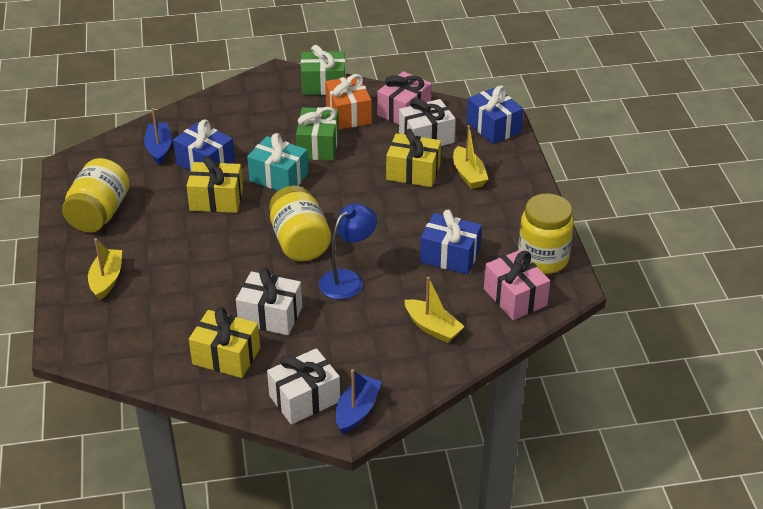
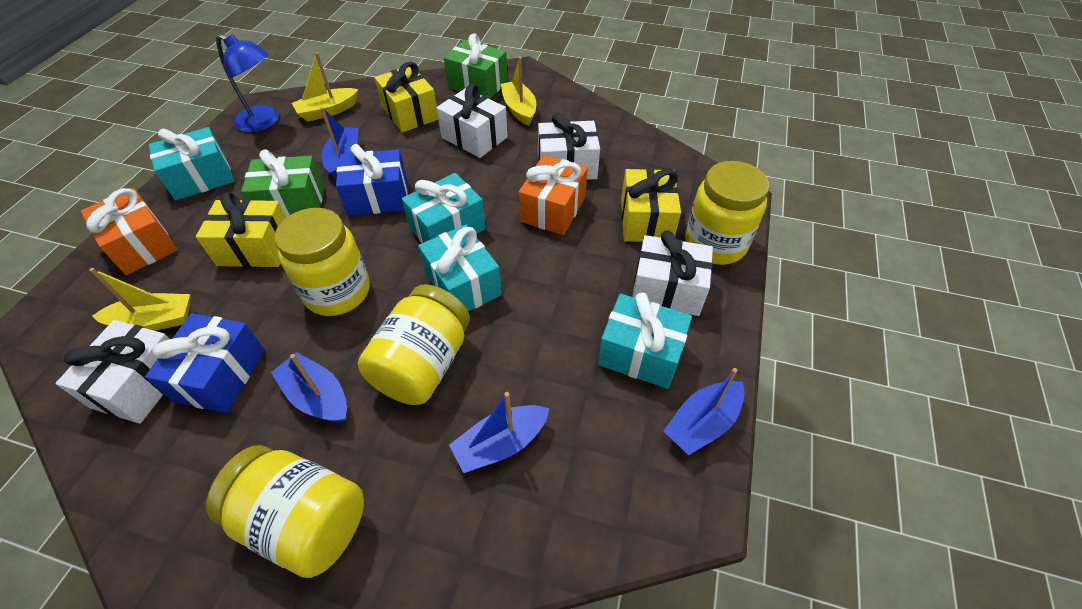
blue boat: 2 -> 4
blue gift: 3 -> 2
orange gift: 1 -> 2
pink gift: 2 -> 0
turquoise gift: 1 -> 4
white gift: 3 -> 4
yellow jar: 3 -> 4

